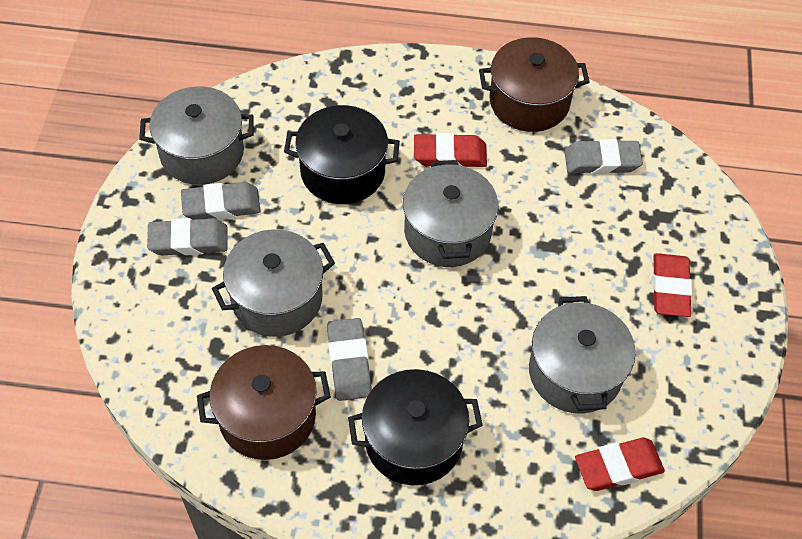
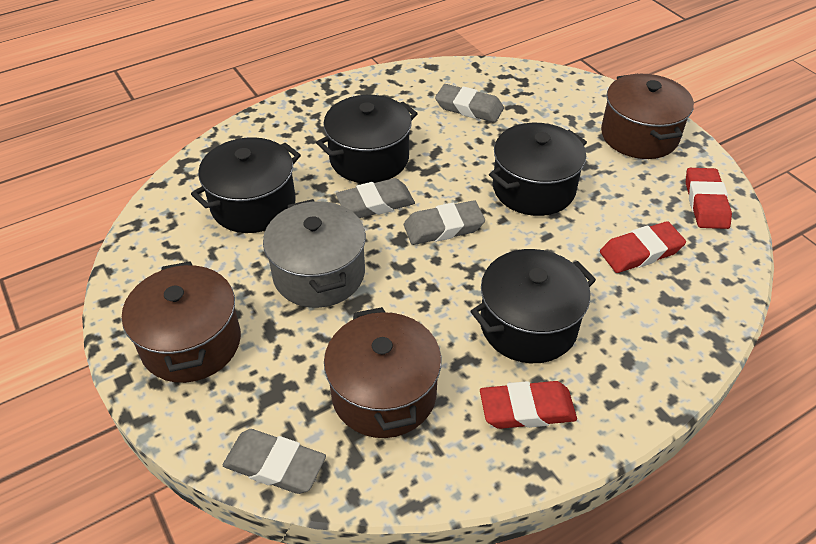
black pot: 2 -> 4
brown pot: 2 -> 3
grey pot: 4 -> 1

